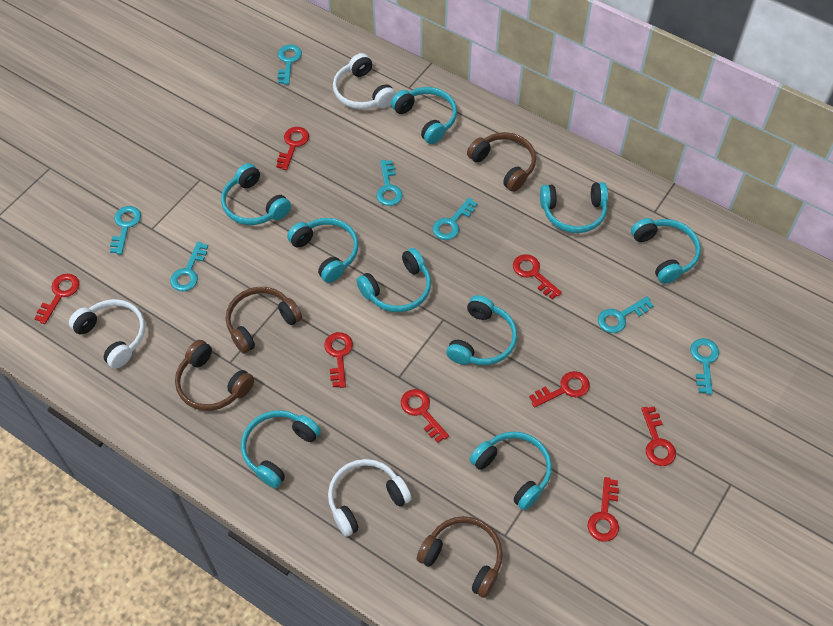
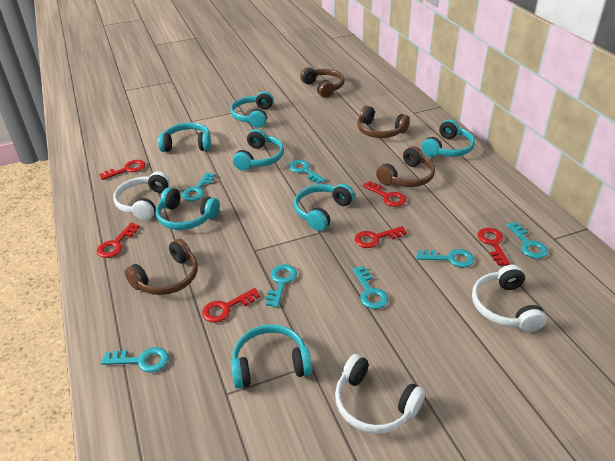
red key: 8 -> 6
turquoise headphones: 9 -> 7

